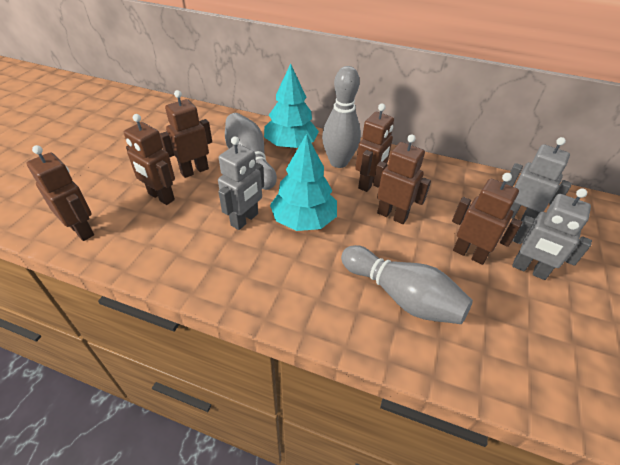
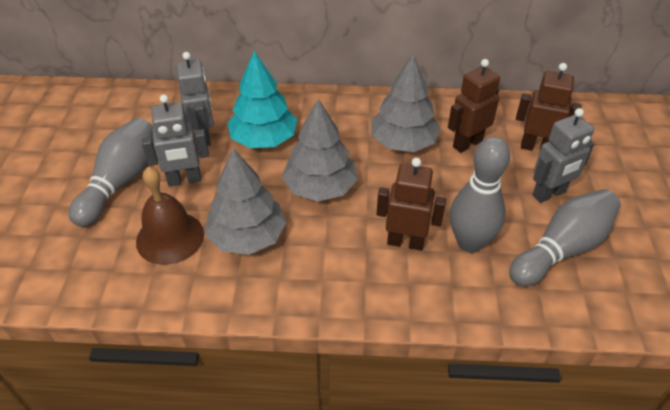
brown bell: 0 -> 1
brown robot: 6 -> 3
grey tree: 0 -> 3
turquoise tree: 2 -> 1

